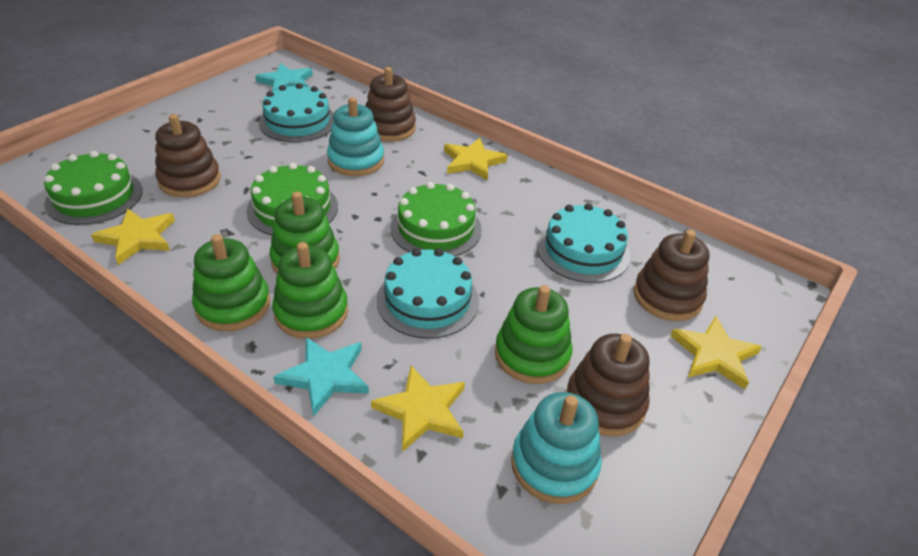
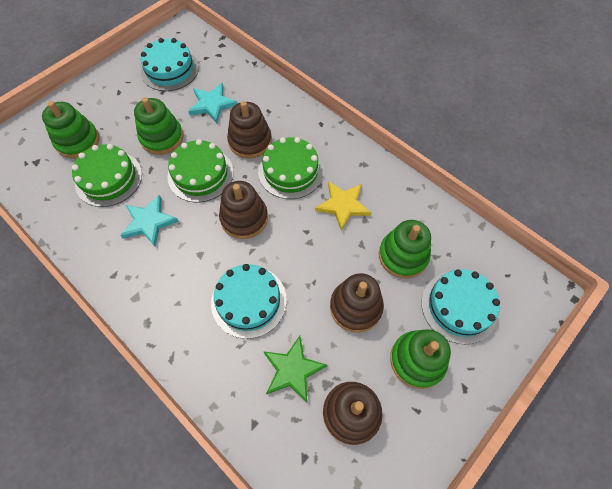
green star: 0 -> 1
turquoise stacking toy: 2 -> 0
yellow star: 4 -> 1

